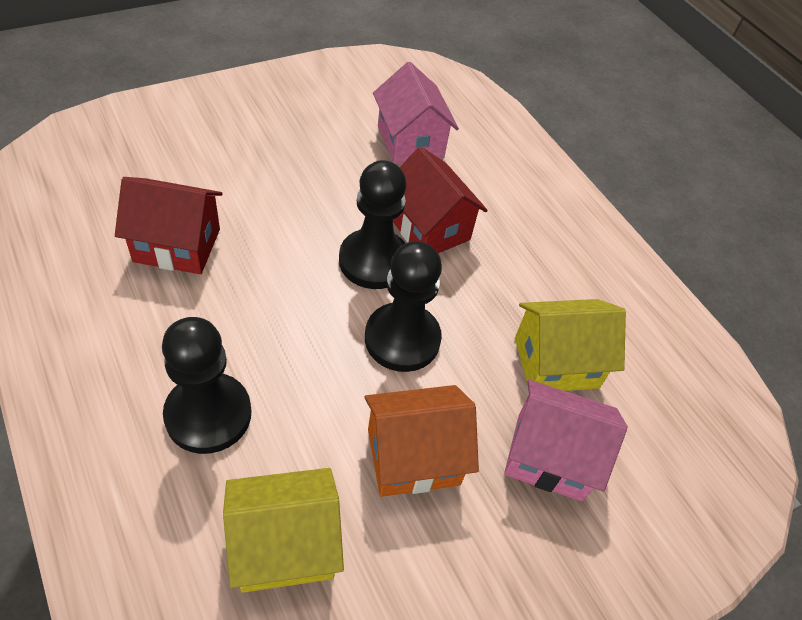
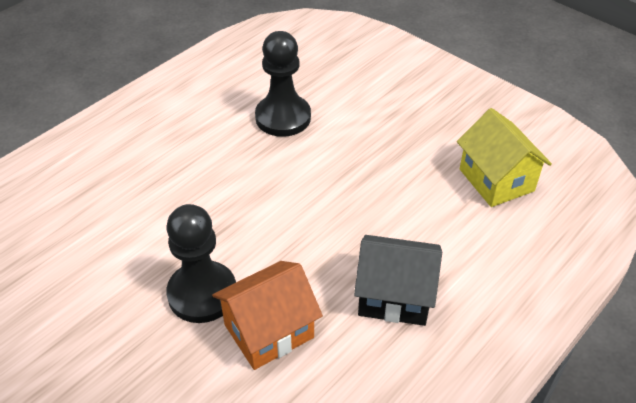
black house: 0 -> 1
black pawn: 3 -> 2
pink house: 2 -> 0
red house: 2 -> 0
yellow house: 2 -> 1

